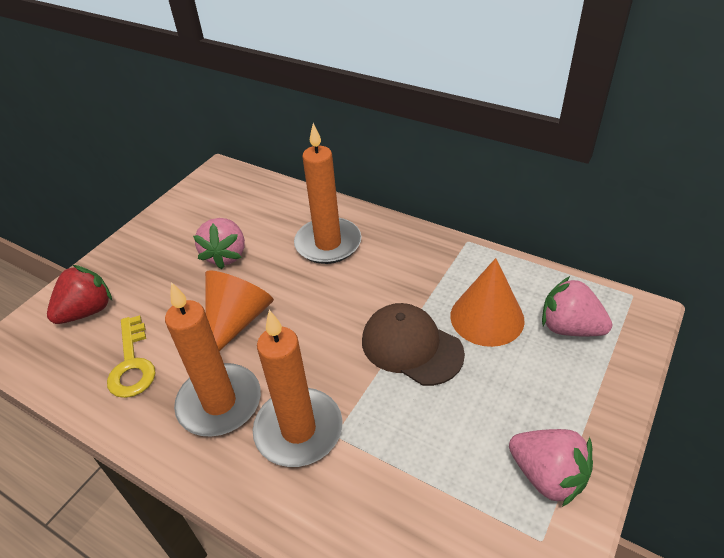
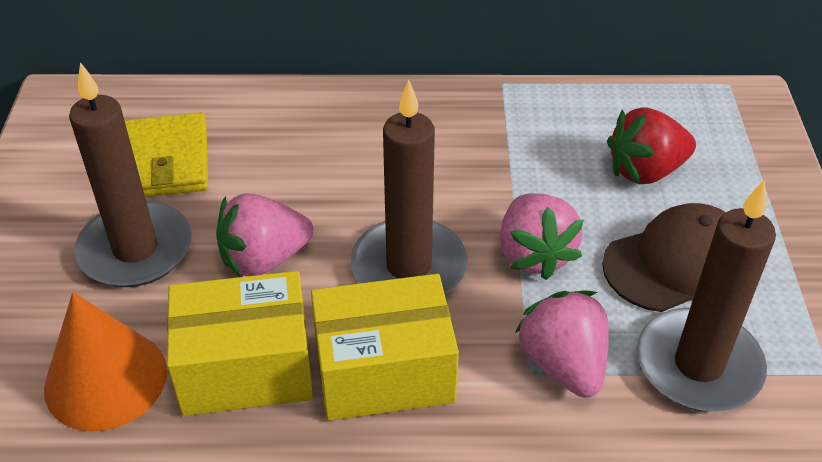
brown candle: 0 -> 3
orange candle: 3 -> 0
orange cone: 2 -> 1
yellow box: 0 -> 2
yellow key: 1 -> 0
yellow wallet: 0 -> 1

